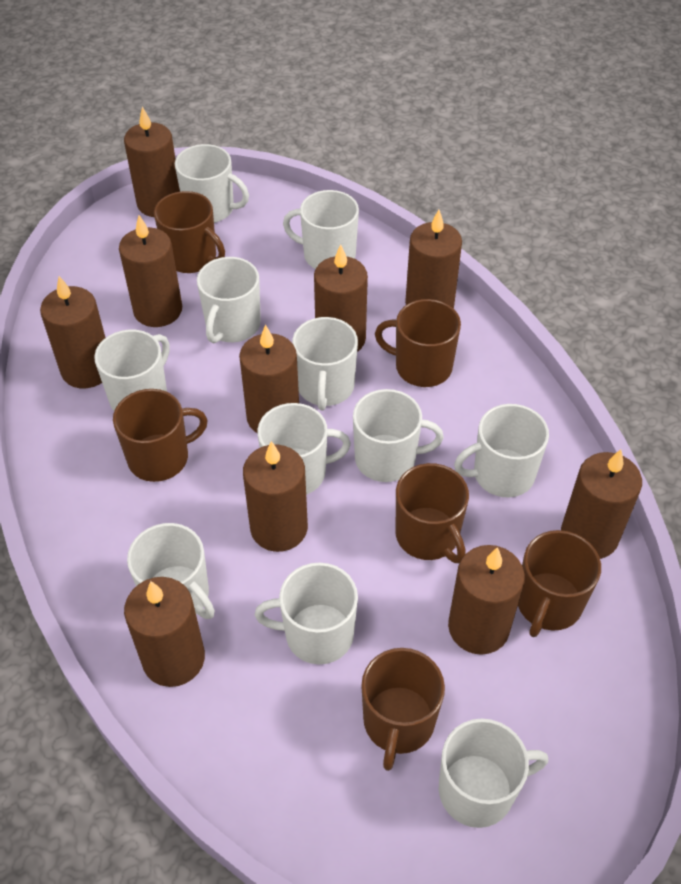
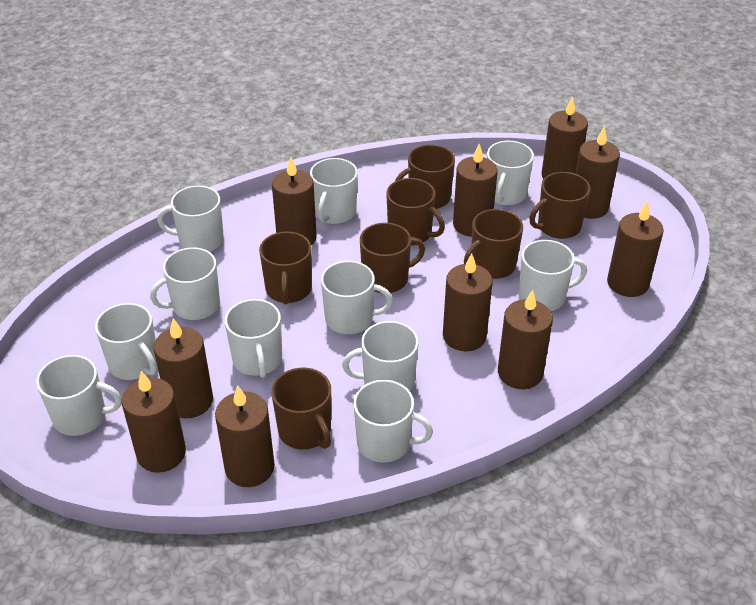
brown mug: 6 -> 7

